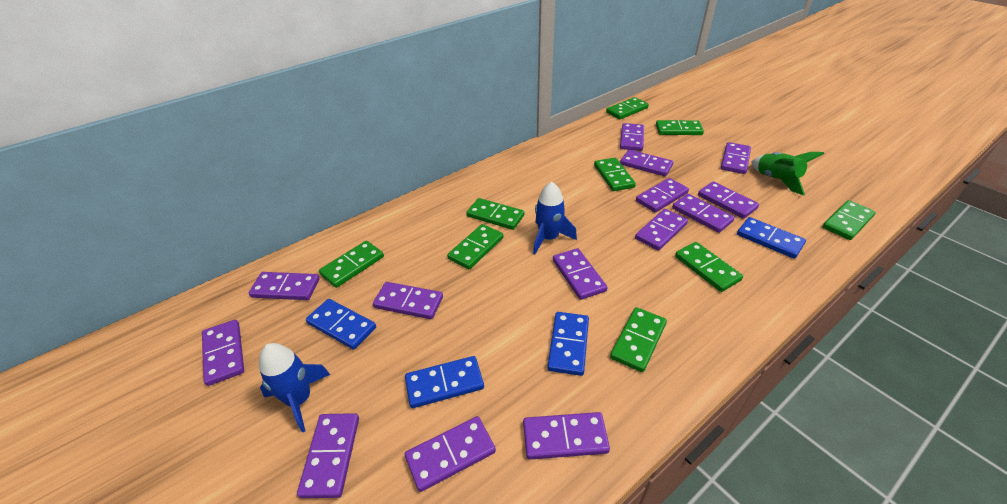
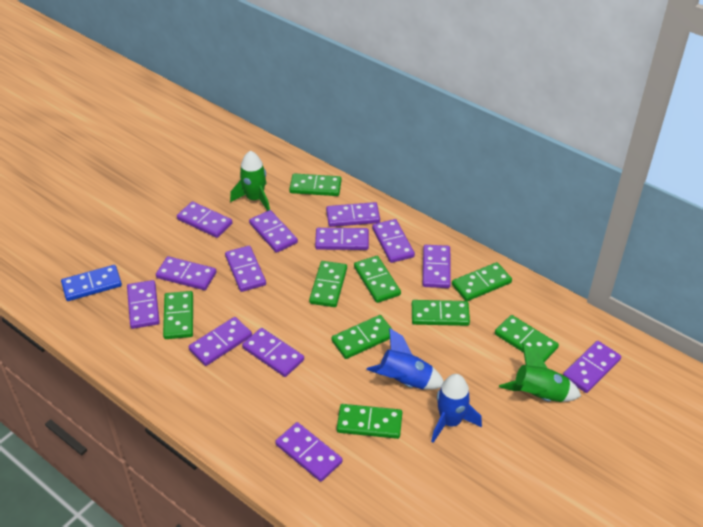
blue domino: 4 -> 1
green rocket: 1 -> 2
purple domino: 14 -> 13

